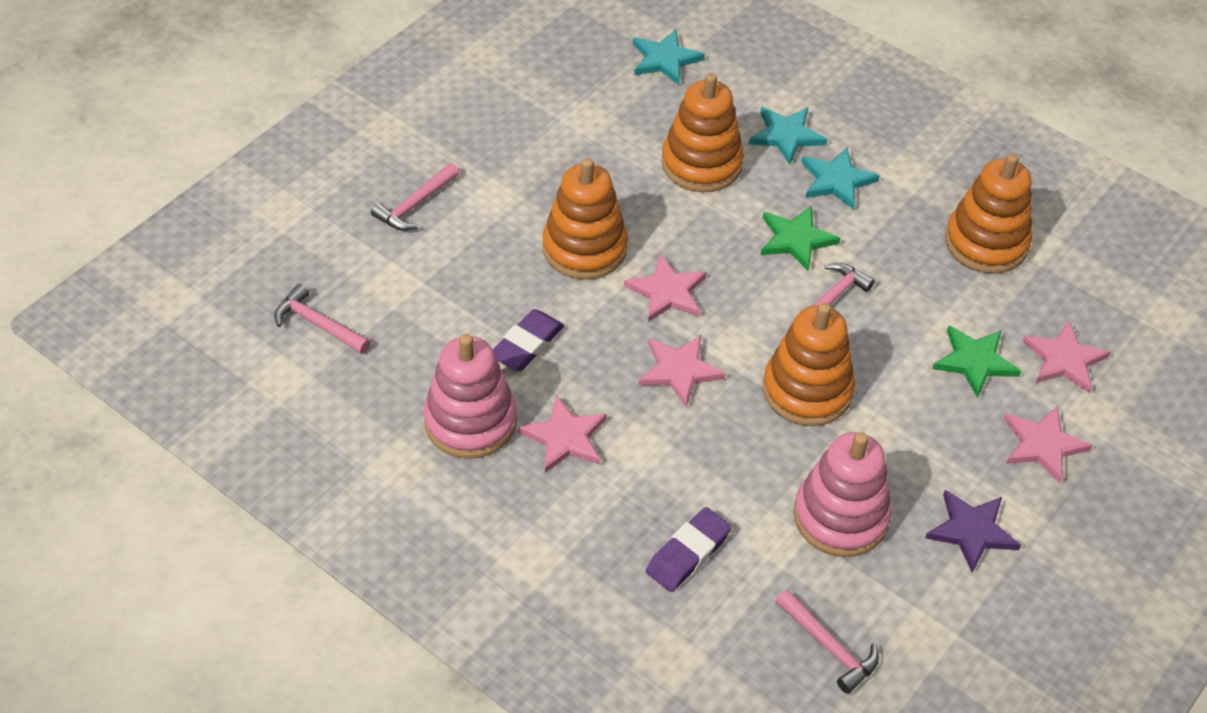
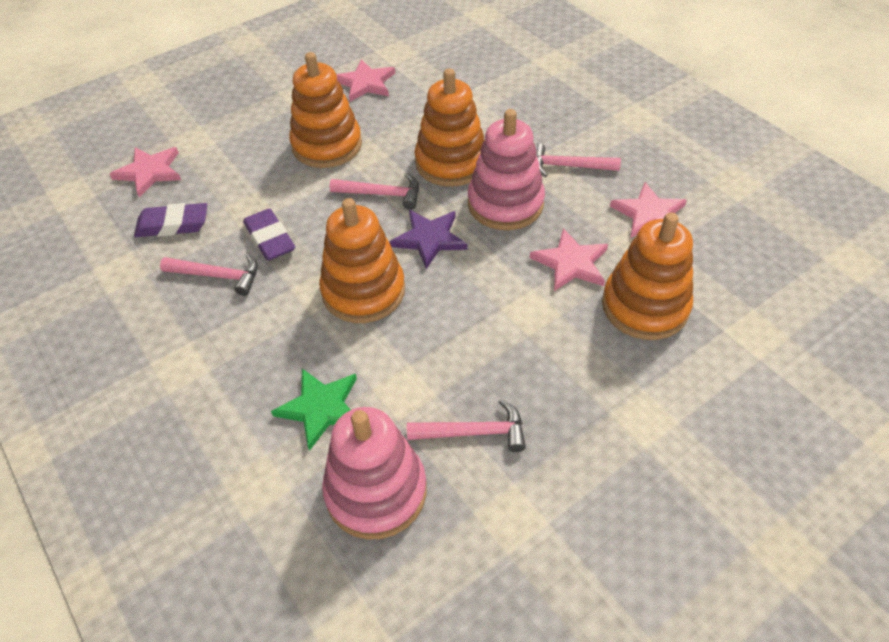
green star: 2 -> 1
pink star: 5 -> 4
turquoise star: 3 -> 0

